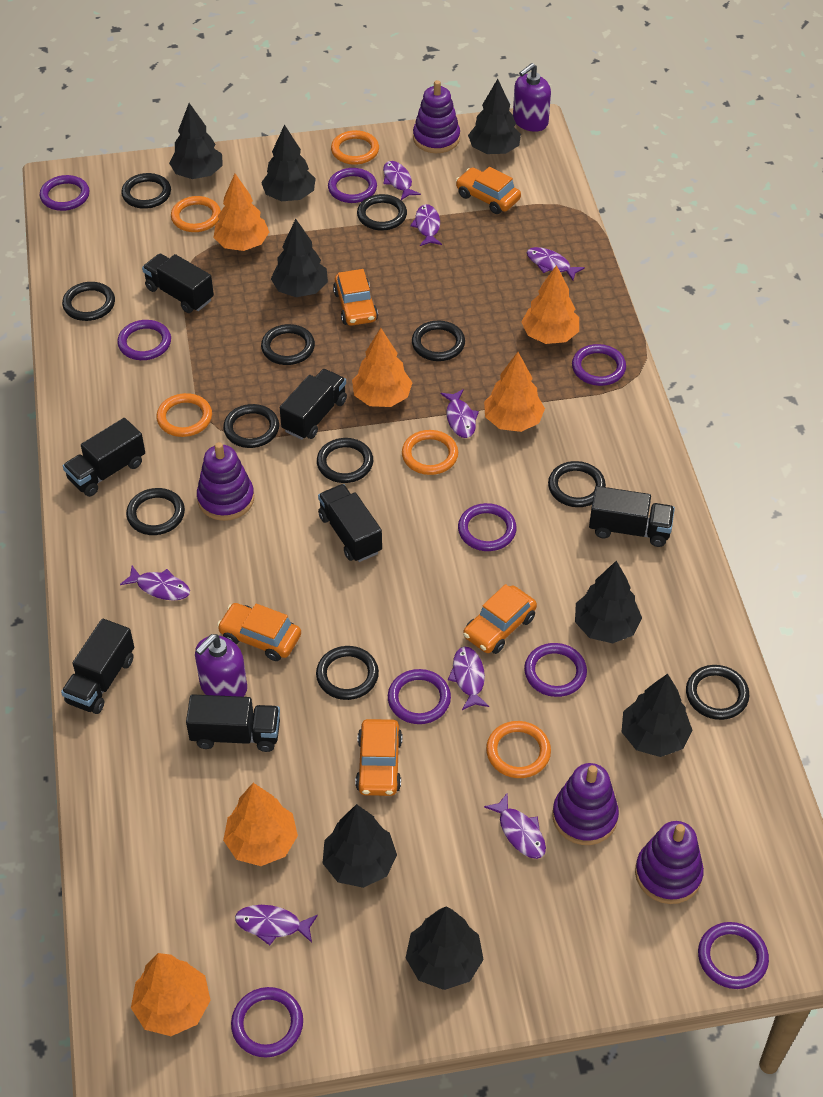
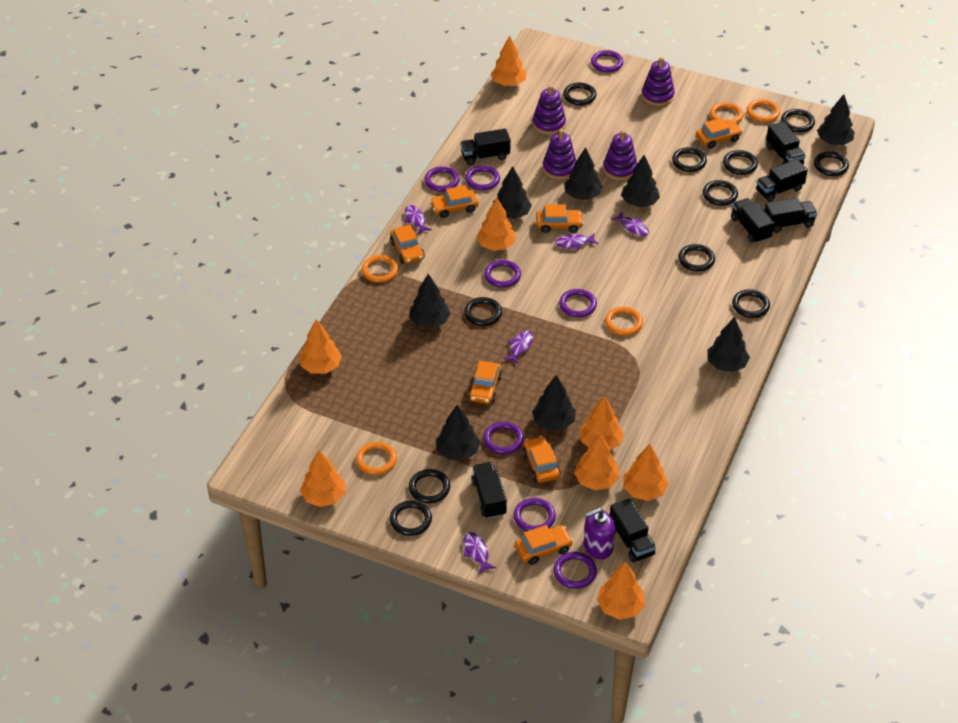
orange car: 5 -> 7
orange tree: 6 -> 8
purple fish: 8 -> 5
purple ring: 9 -> 8
purple soap dispenser: 2 -> 1

